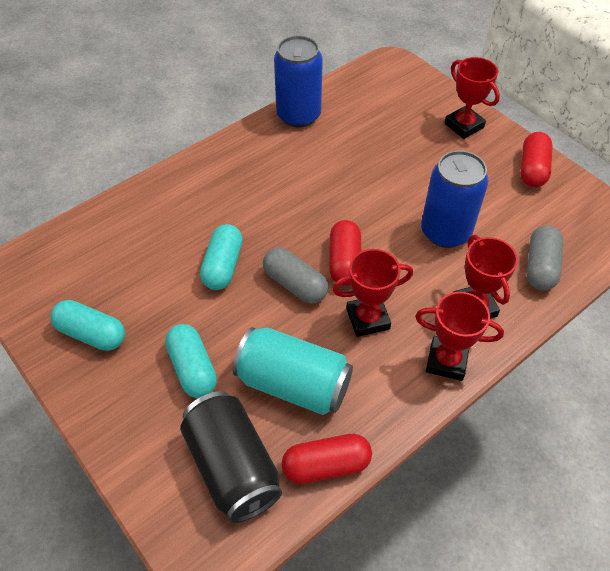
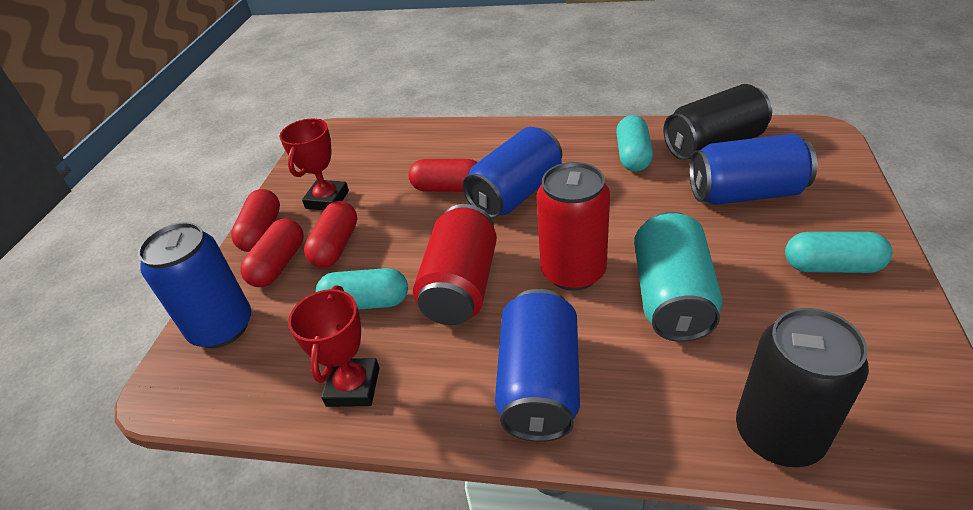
black can: 1 -> 2
blue can: 2 -> 4
grey capsule: 2 -> 0
red can: 0 -> 2
red capsule: 3 -> 4
red trophy: 4 -> 2

